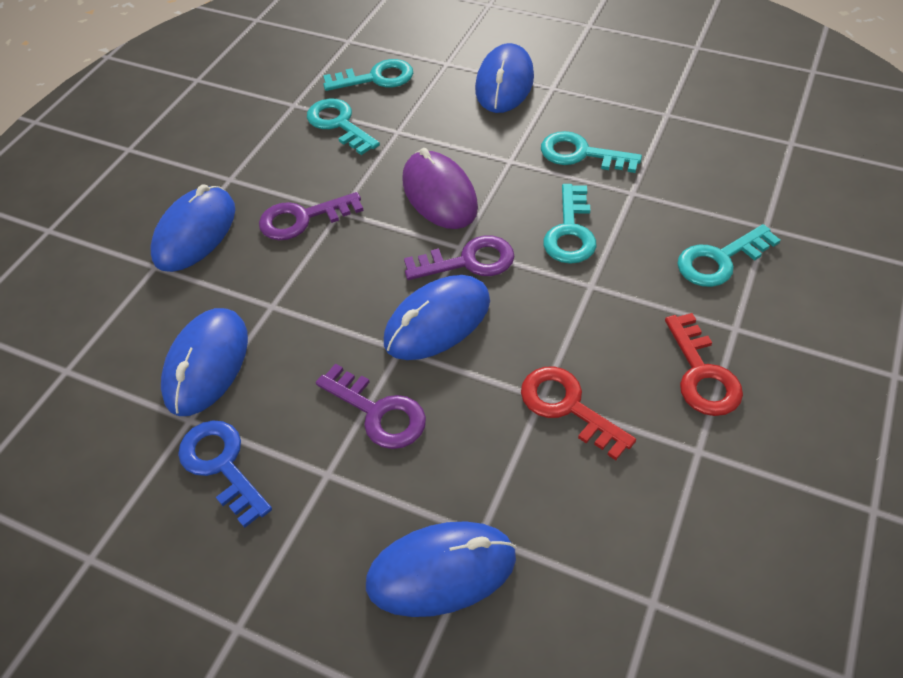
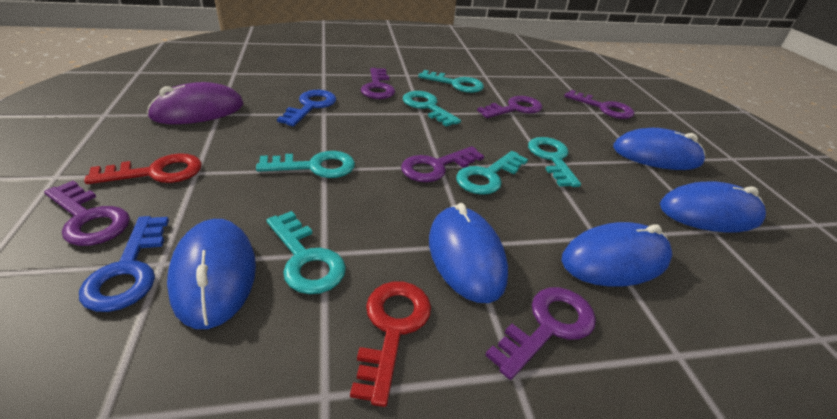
blue key: 1 -> 2
purple key: 3 -> 6
turquoise key: 5 -> 6

